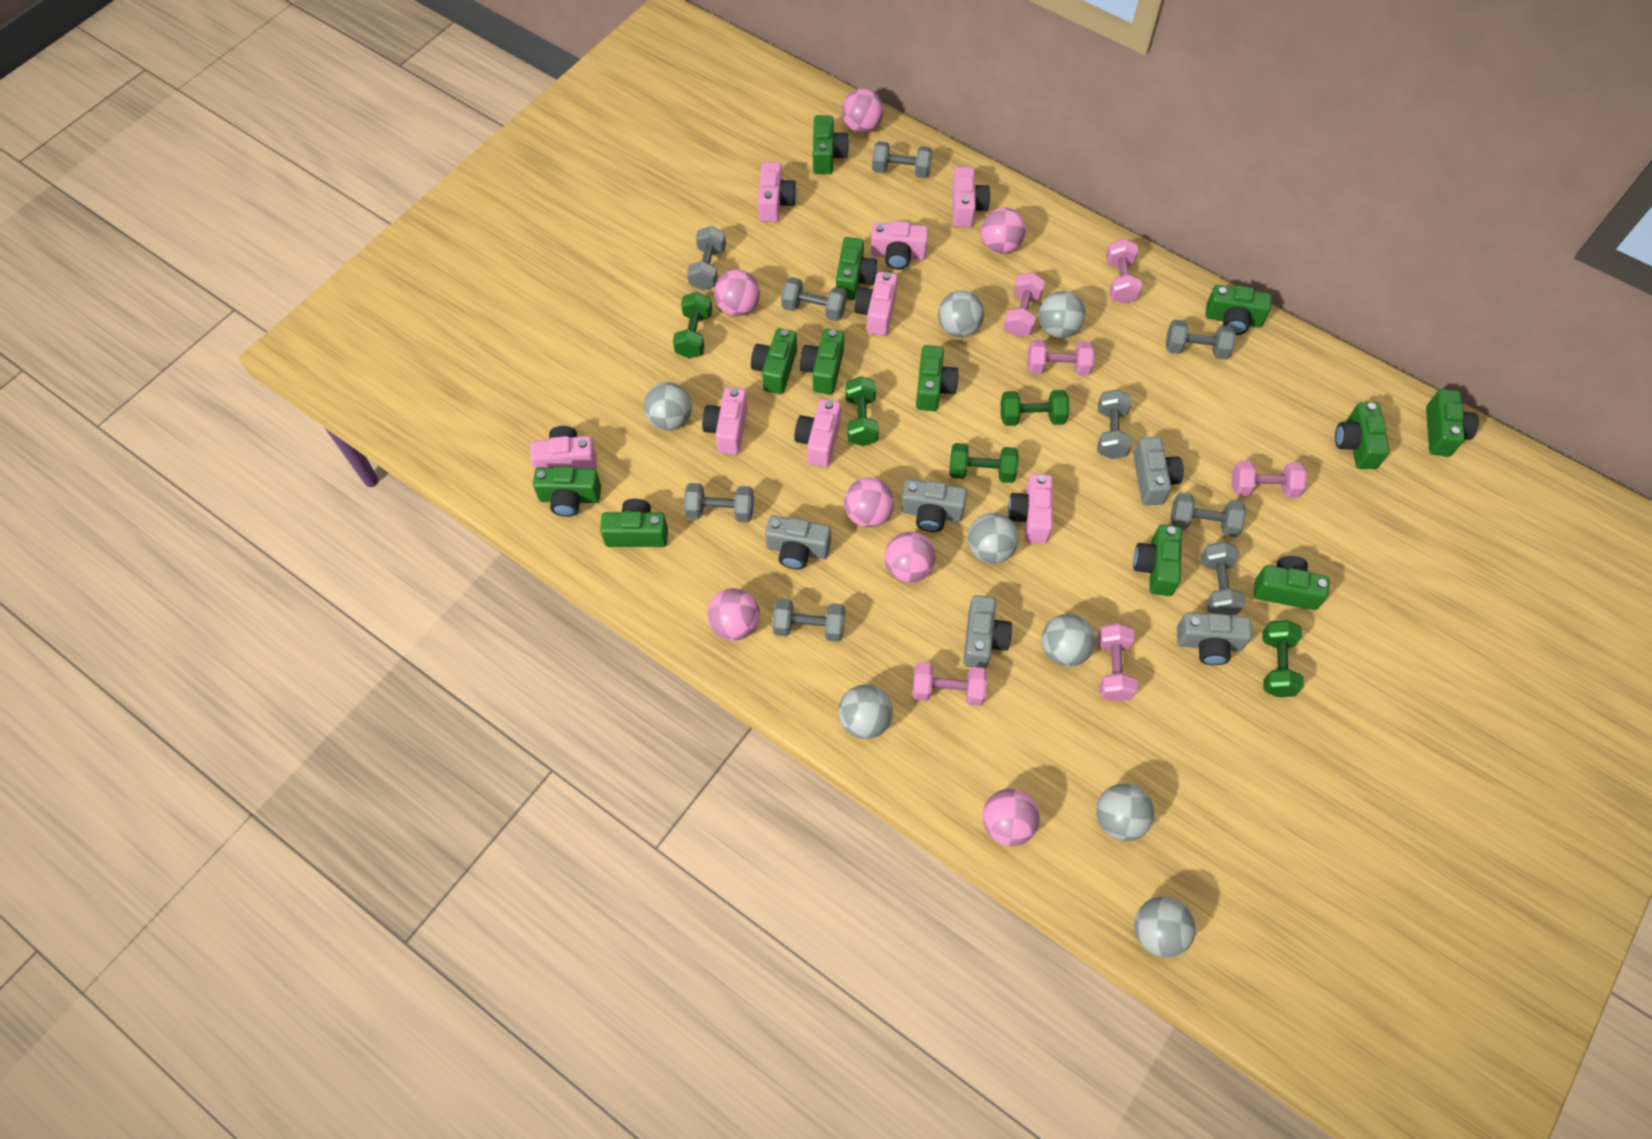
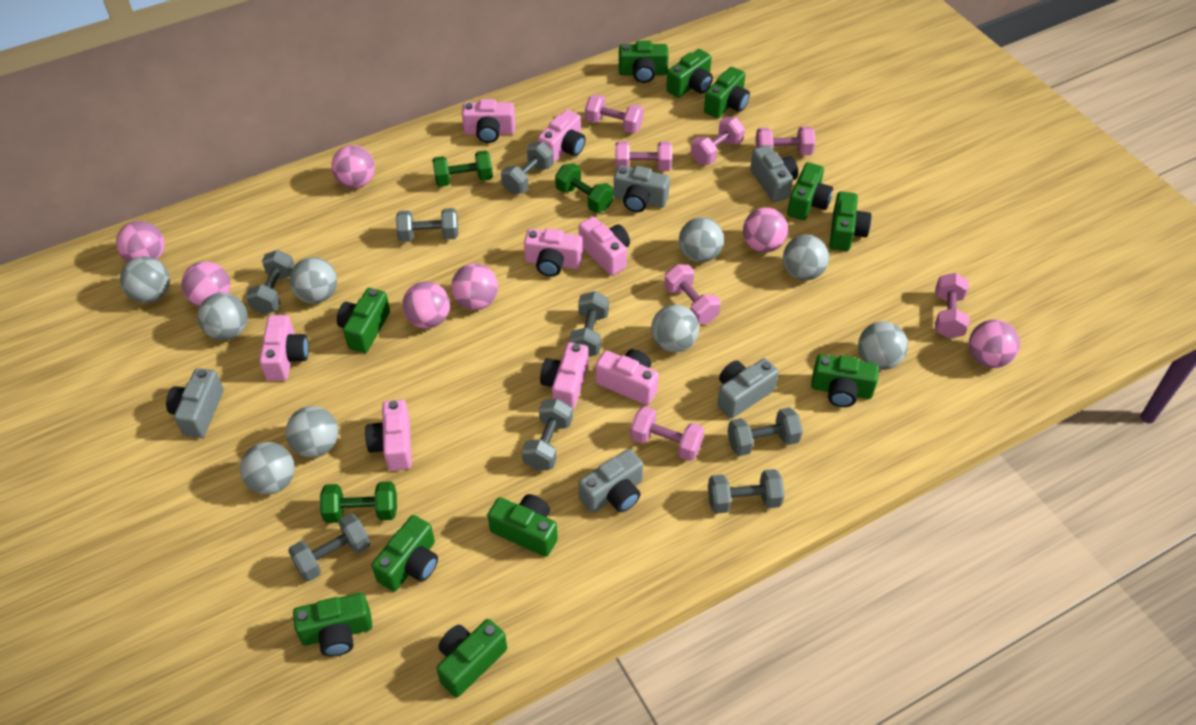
green camera: 12 -> 11
green dumbbell: 5 -> 3
grey ball: 8 -> 9
grey dumbbell: 9 -> 8
pink dumbbell: 6 -> 7

